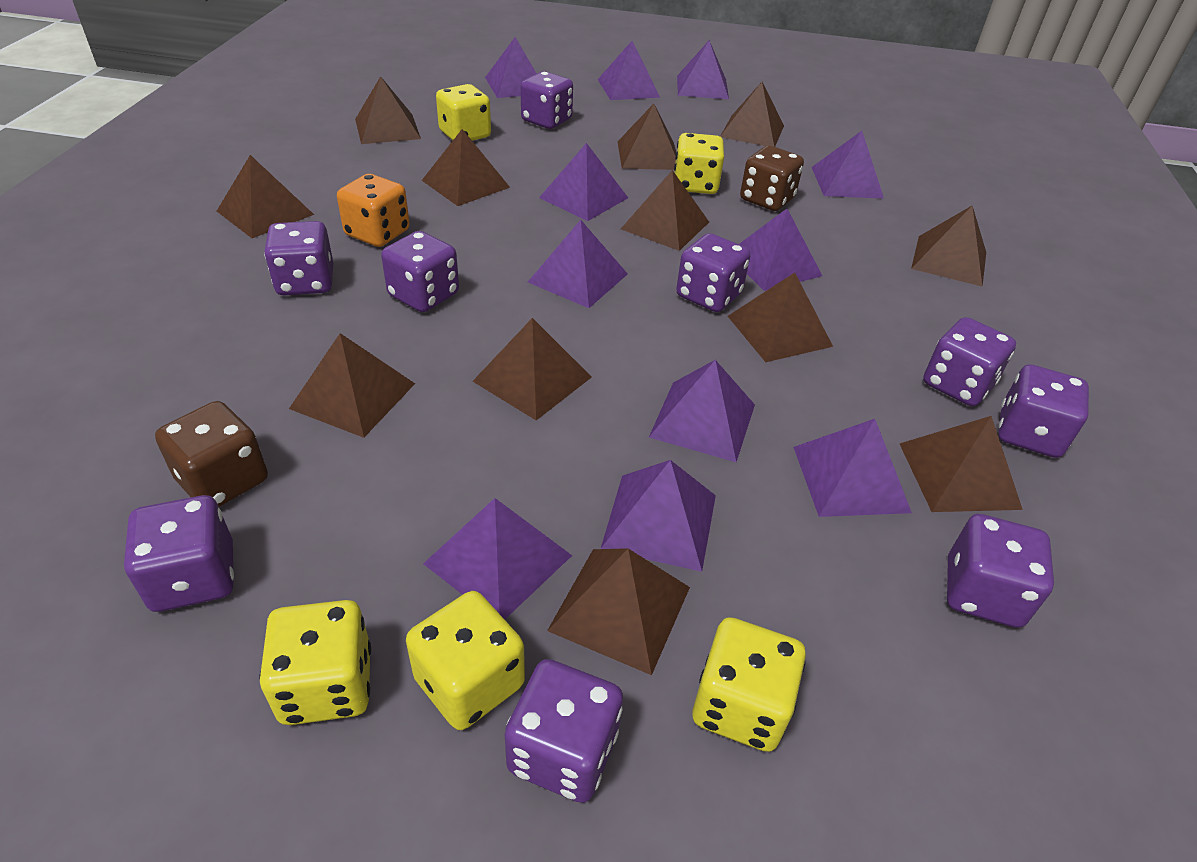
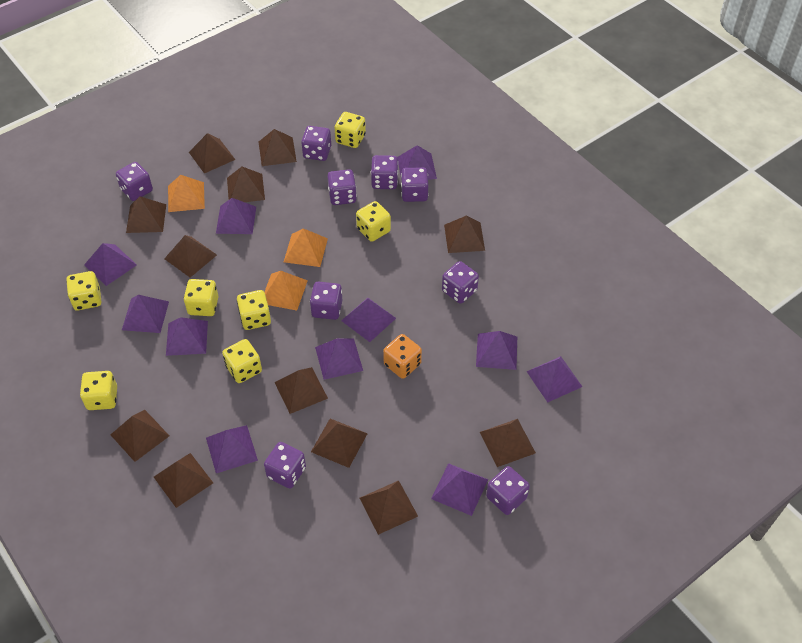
brown dice: 2 -> 0
orange pyramid: 0 -> 3
yellow dice: 5 -> 7

